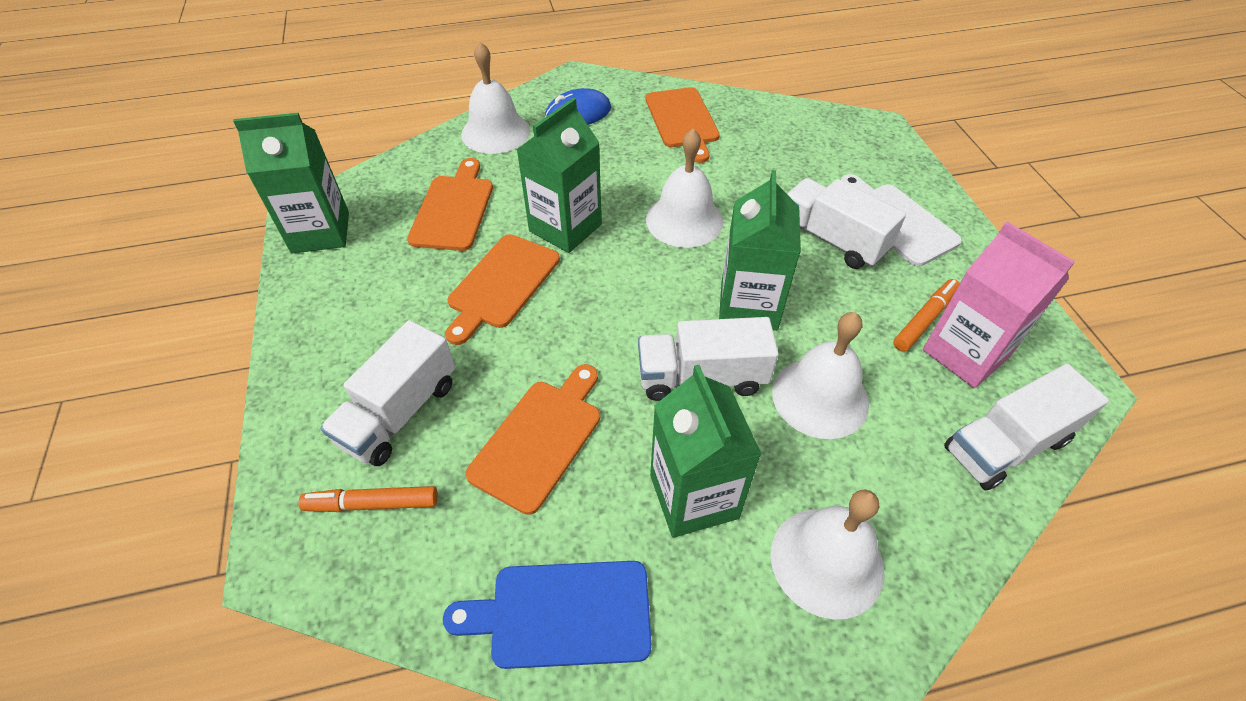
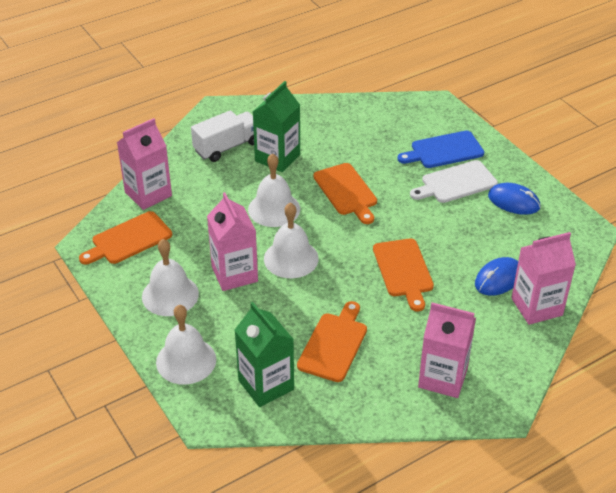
blue mouse: 1 -> 2
green carton: 4 -> 2
orange marker: 2 -> 0
pink carton: 1 -> 4
white truck: 4 -> 1

